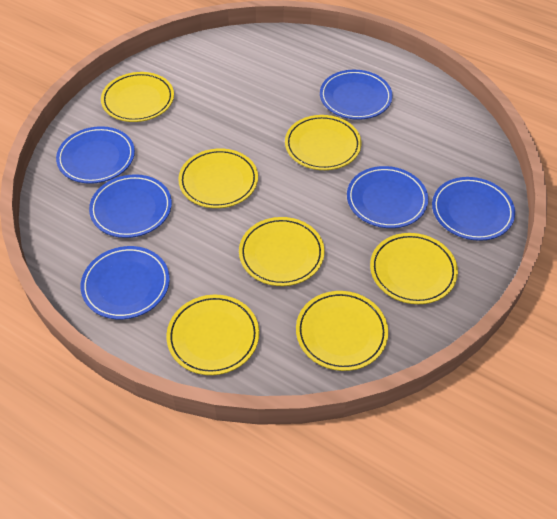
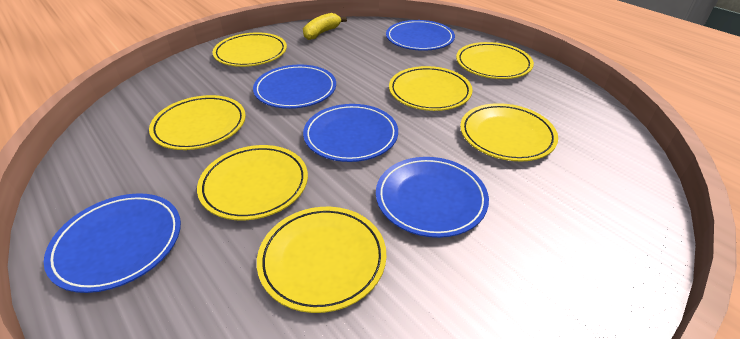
blue plate: 6 -> 5
yellow banana: 0 -> 1

